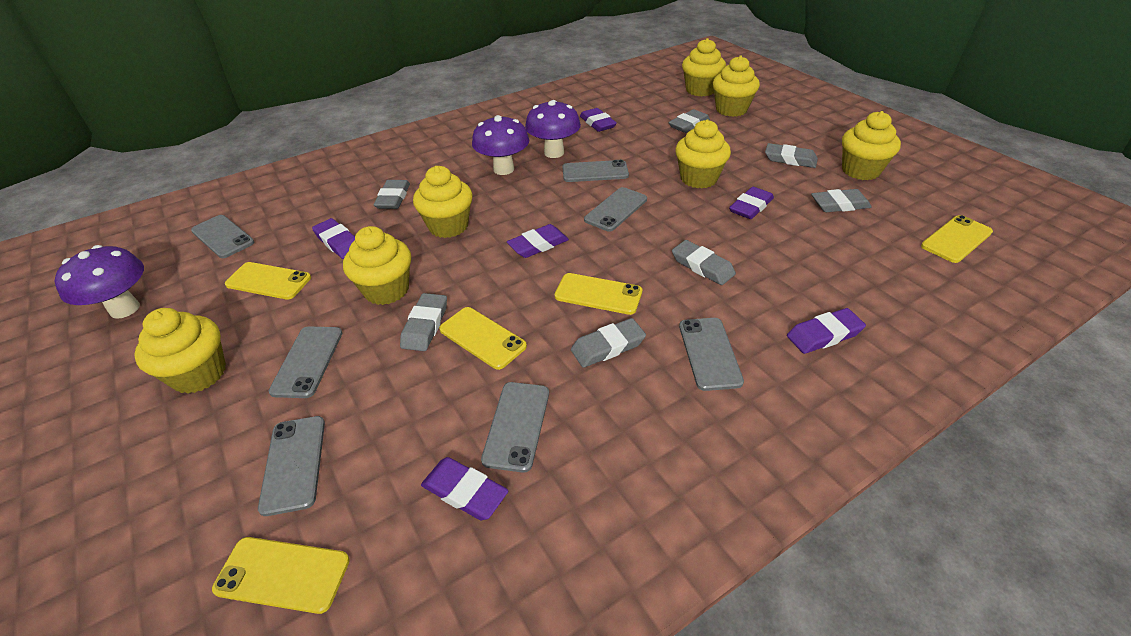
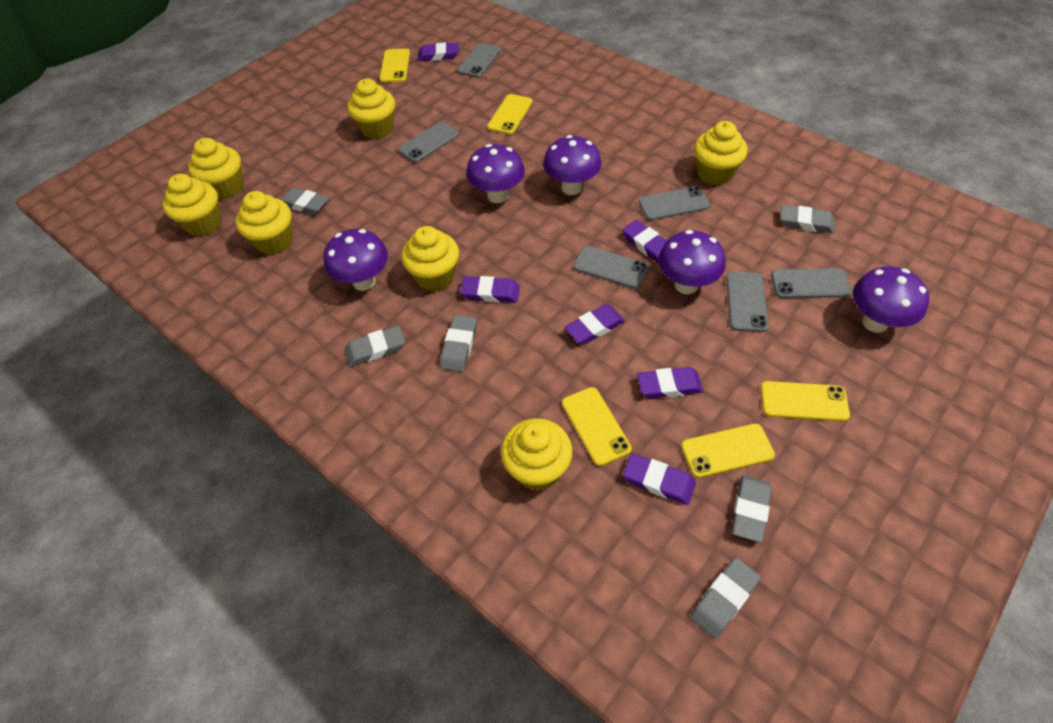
grey eraser: 7 -> 6
grey phone: 7 -> 6
purple mushroom: 3 -> 5

